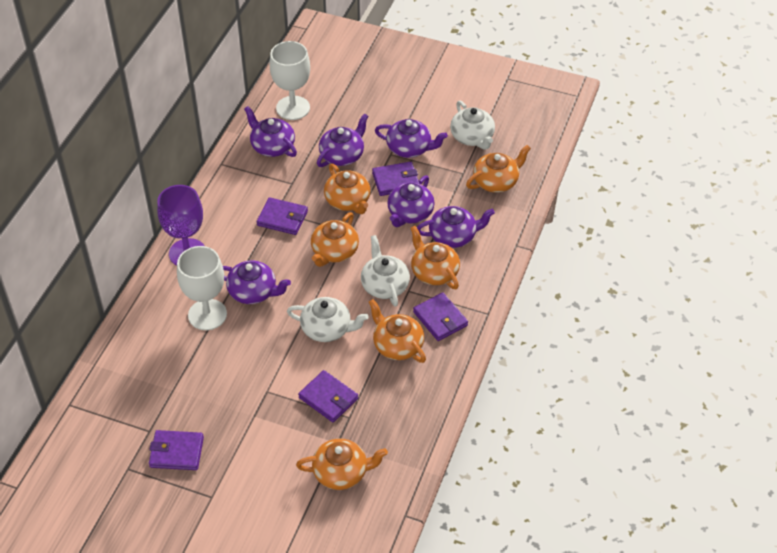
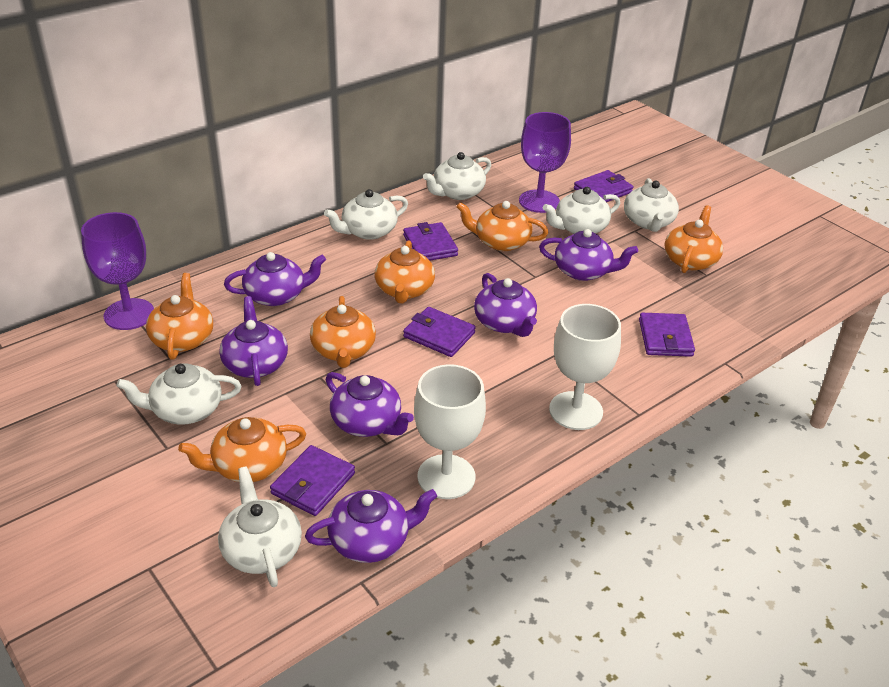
purple goblet: 1 -> 2
white teapot: 3 -> 6

